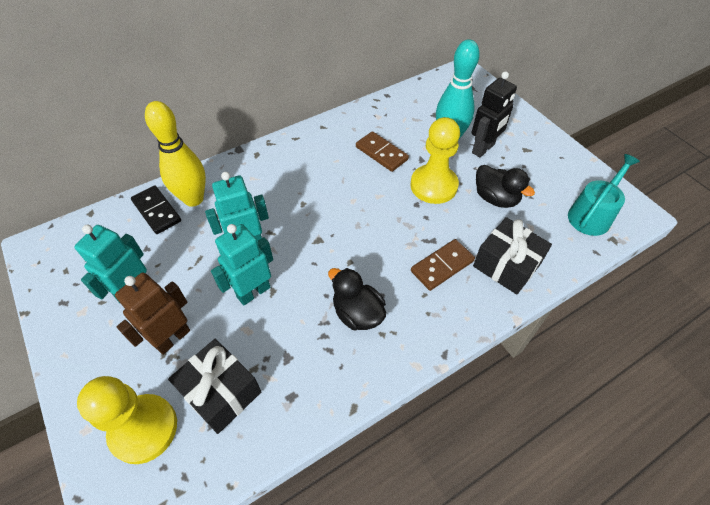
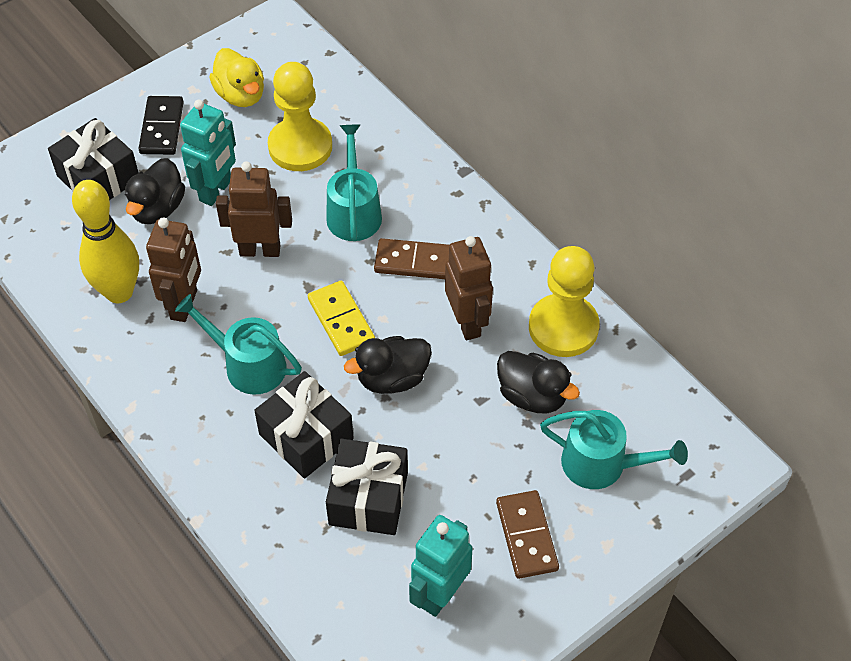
black duck: 2 -> 3
black gift: 2 -> 3
black robot: 1 -> 0
brown robot: 1 -> 3
turquoise bowling pin: 1 -> 0
turquoise robot: 3 -> 2
turquoise watering can: 1 -> 3
yellow domino: 0 -> 1
yellow duck: 0 -> 1

